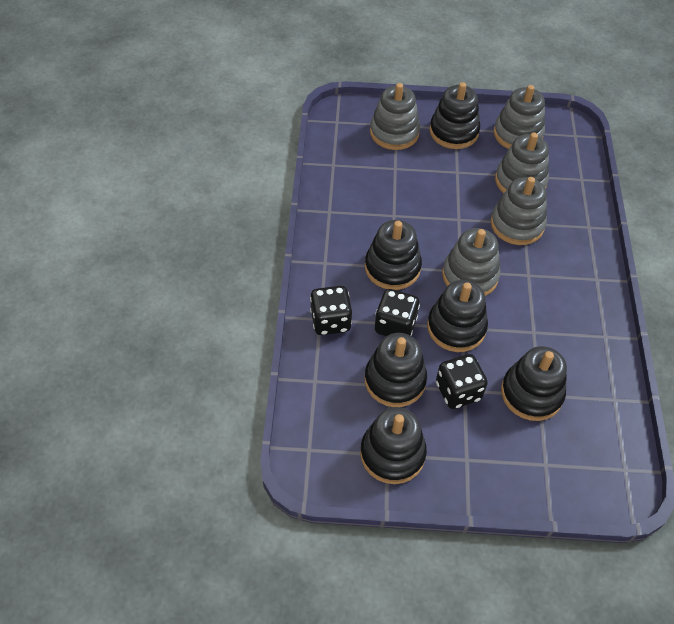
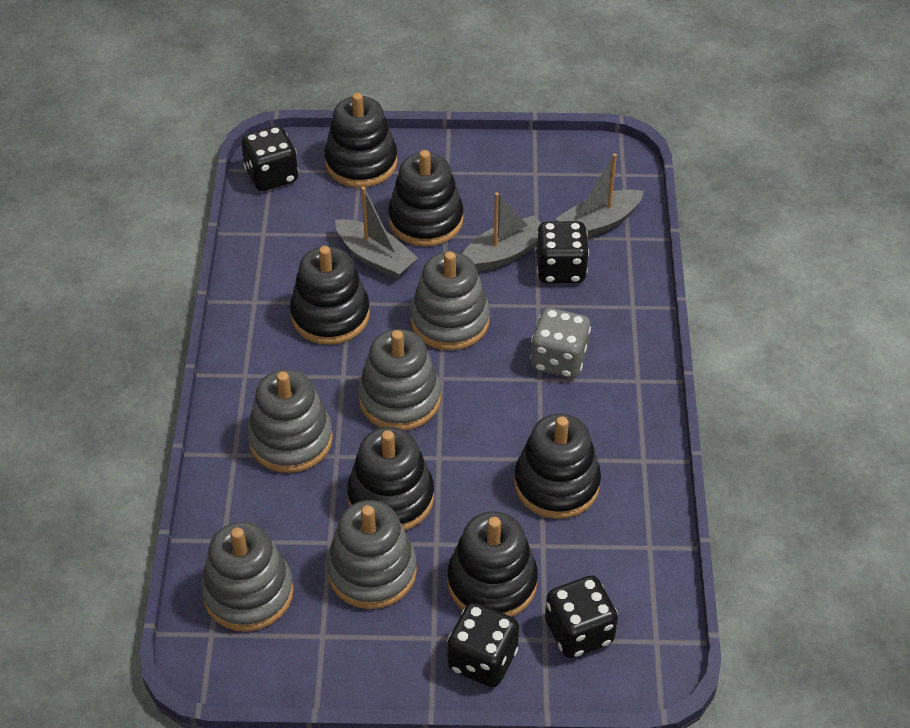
black dice: 3 -> 4
grey boat: 0 -> 3
grey dice: 0 -> 1

